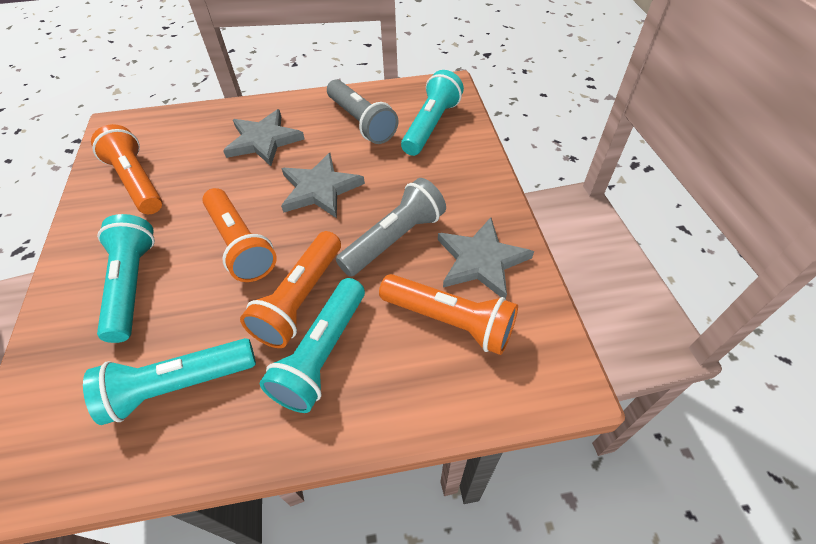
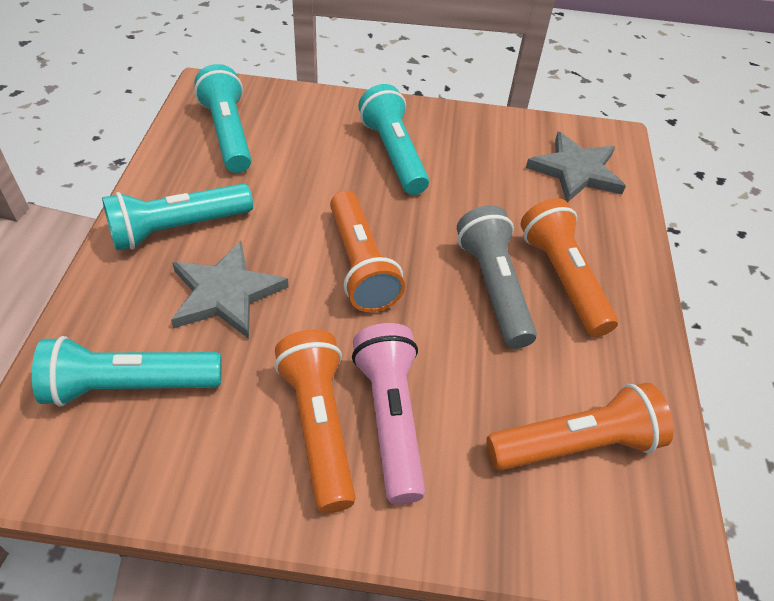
grey flashlight: 2 -> 1
grey star: 3 -> 2
pink flashlight: 0 -> 1

